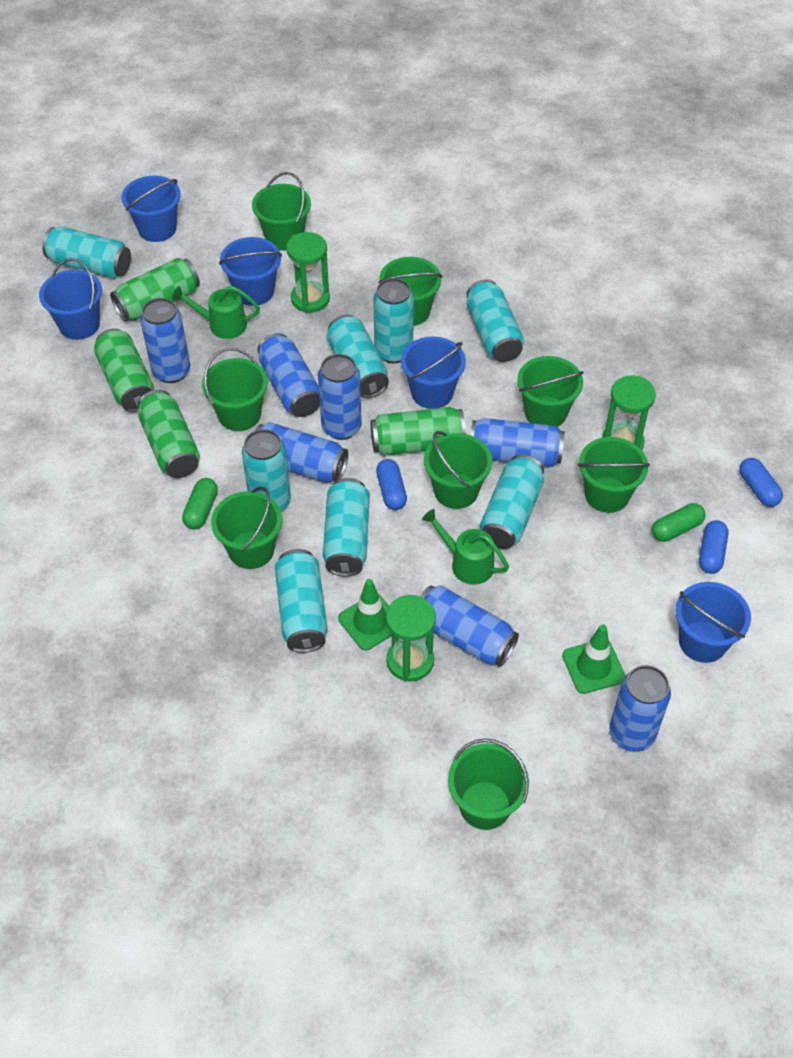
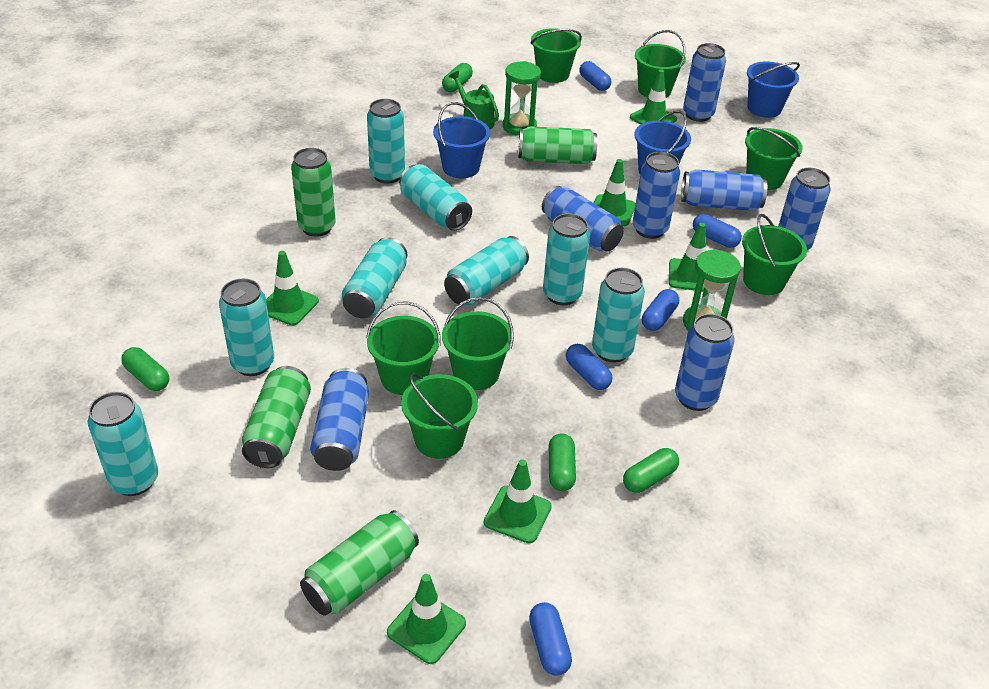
blue bucket: 5 -> 3
blue capsule: 3 -> 5
green bucket: 8 -> 7
green capsule: 2 -> 4
green hourglass: 3 -> 2
green traffic cone: 2 -> 6
green watering can: 2 -> 1

